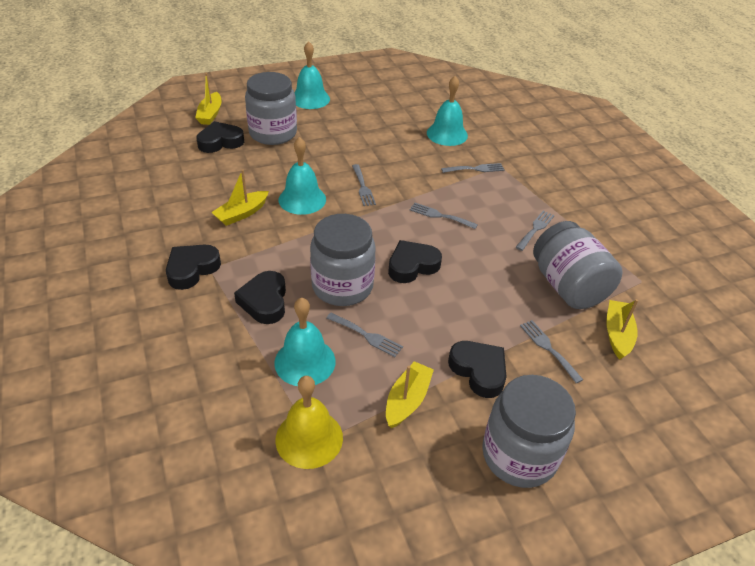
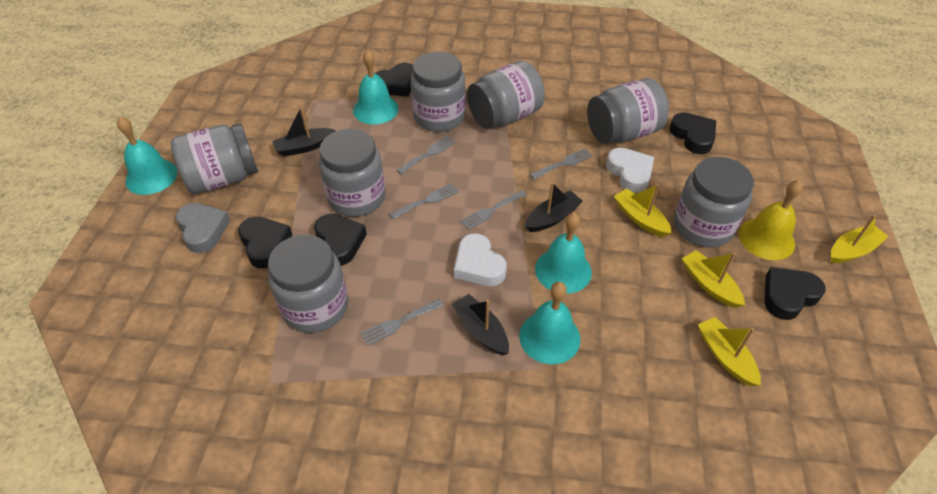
black boat: 0 -> 3
grey fork: 6 -> 5
grey heart: 0 -> 1
grey jar: 4 -> 7
white heart: 0 -> 2

